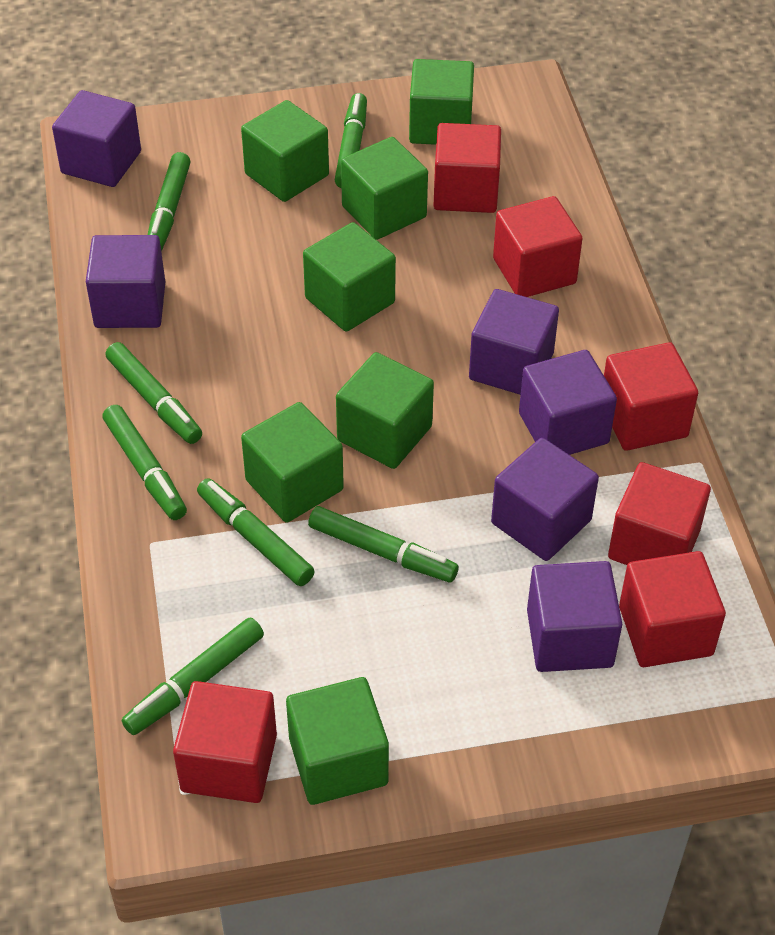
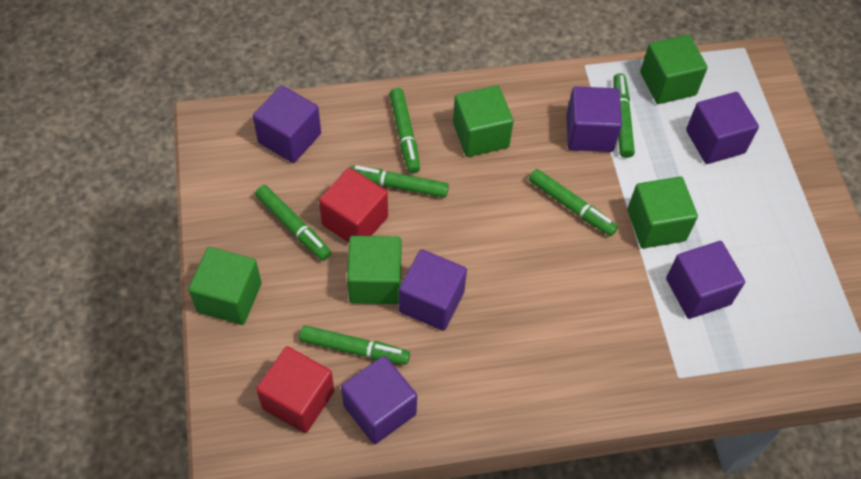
green cube: 7 -> 5
green marker: 7 -> 6
red cube: 6 -> 2

